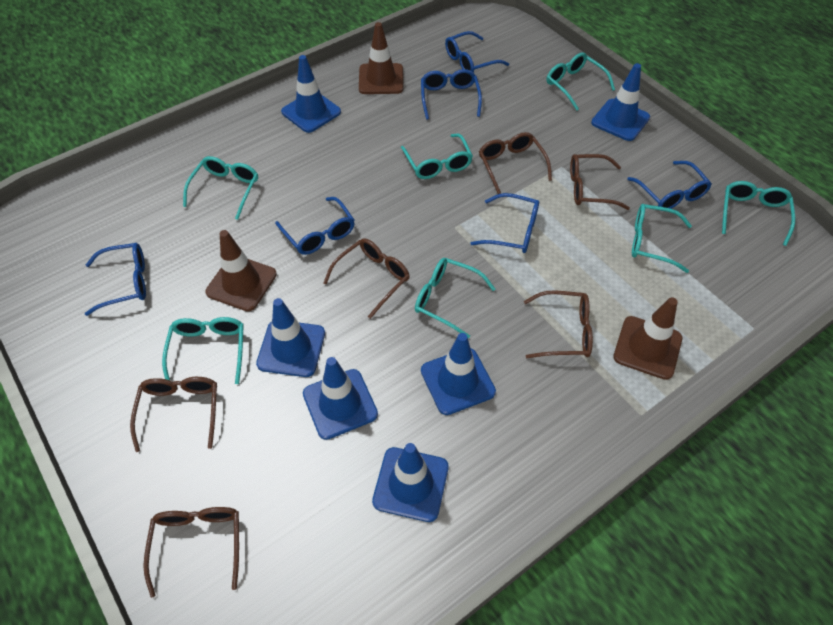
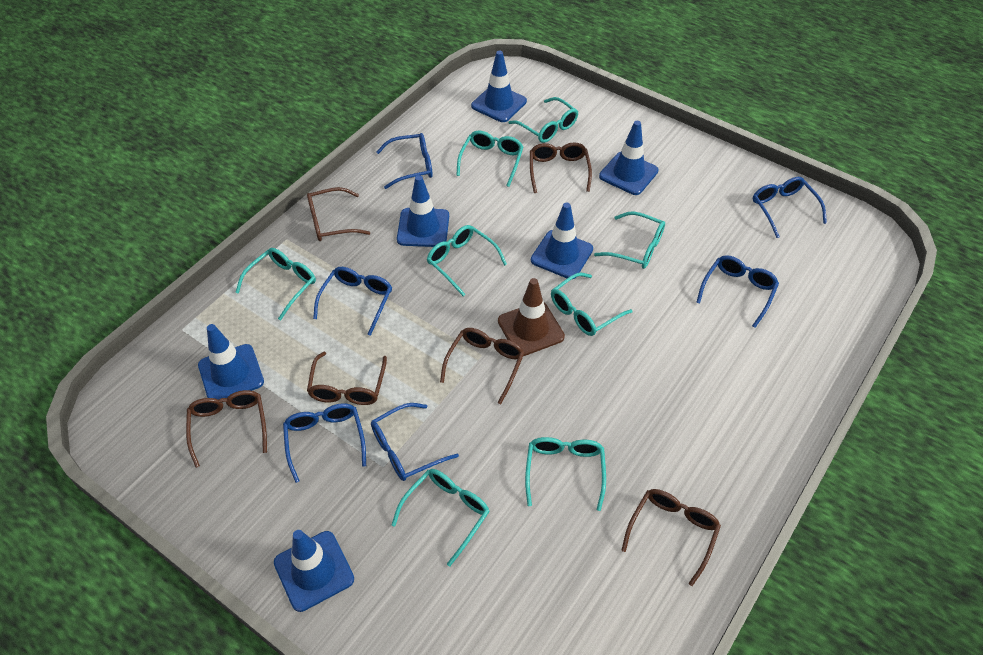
brown traffic cone: 3 -> 1
turquoise glasses: 7 -> 8

